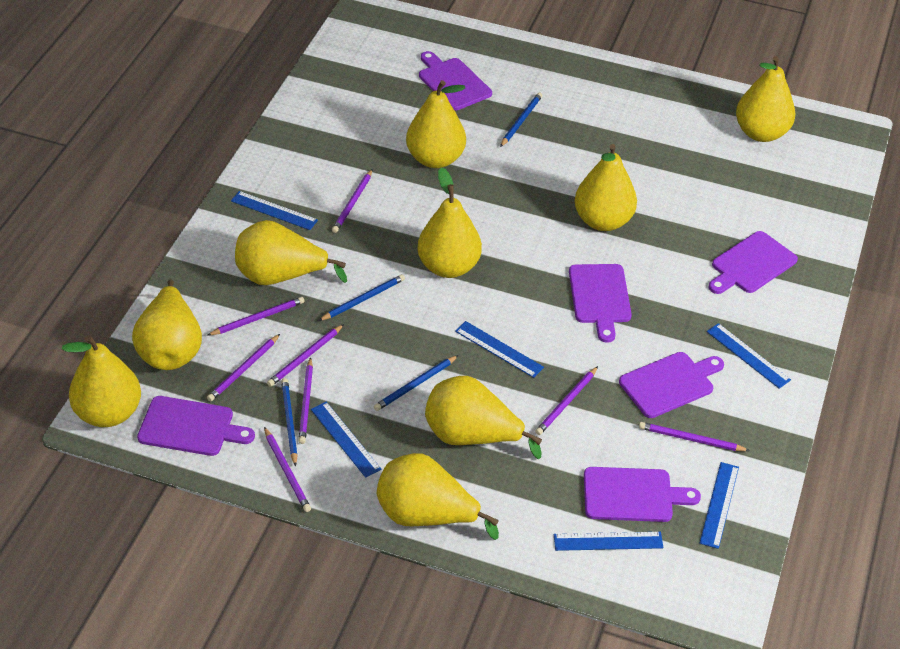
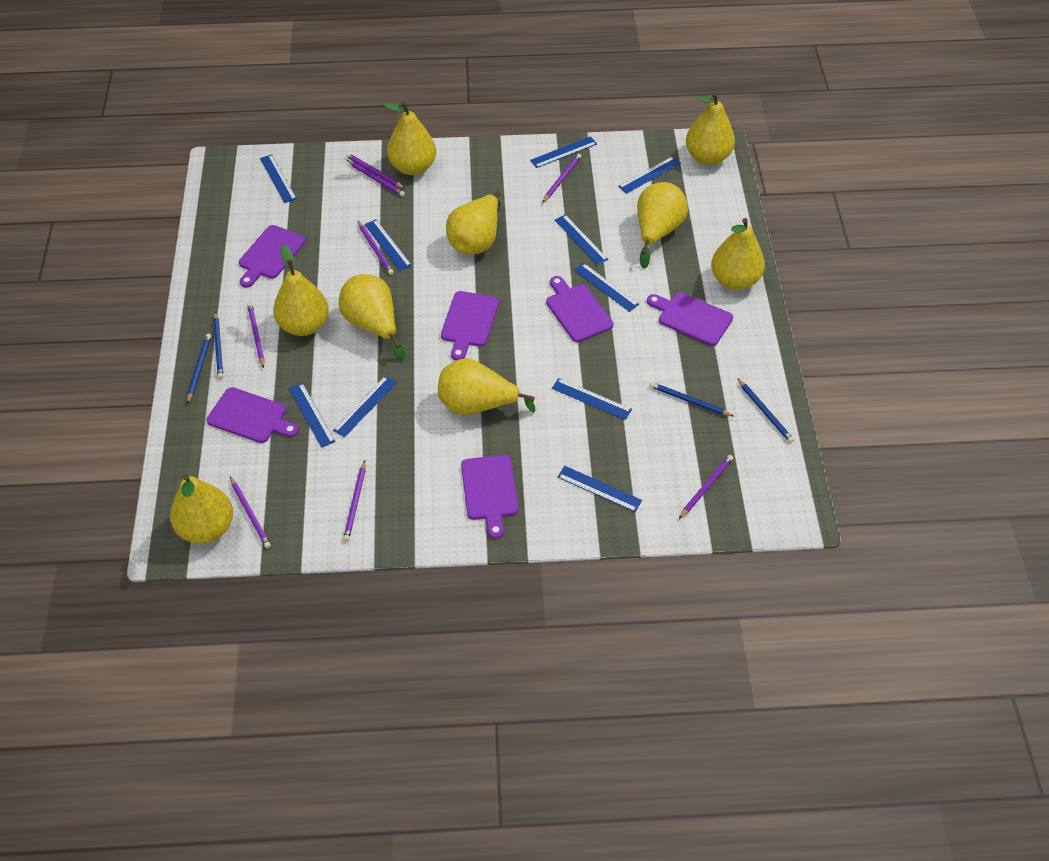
blue ruler: 6 -> 10

